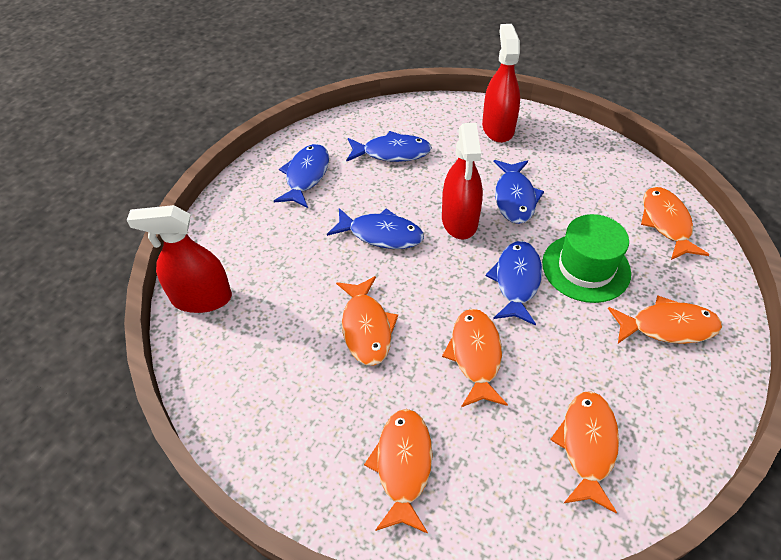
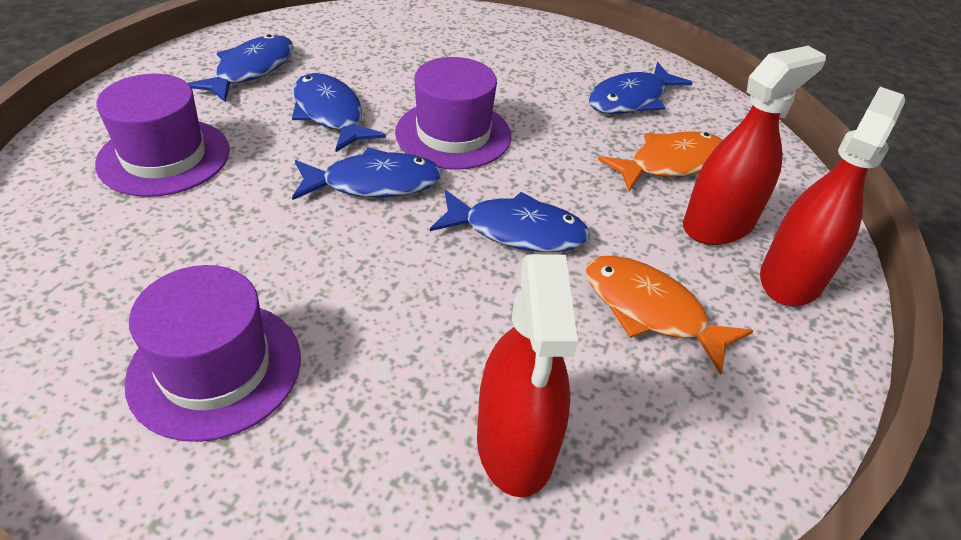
green hat: 1 -> 0
orange fish: 6 -> 2
purple hat: 0 -> 3

